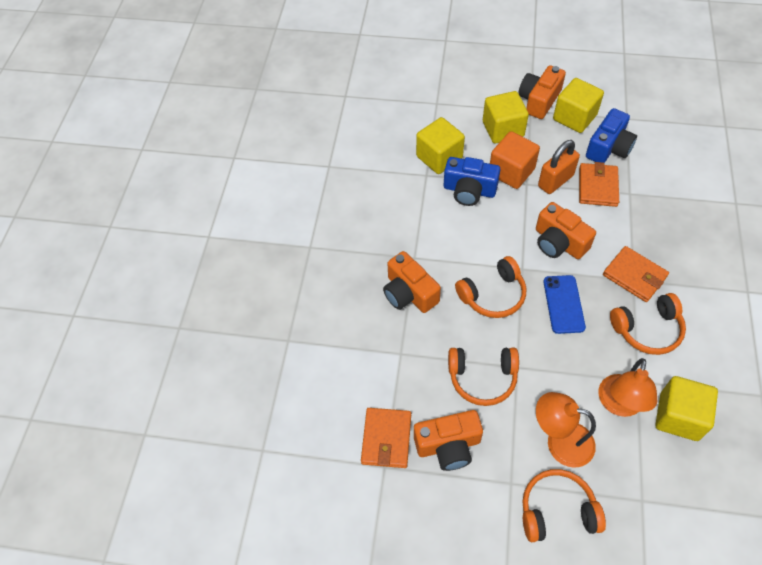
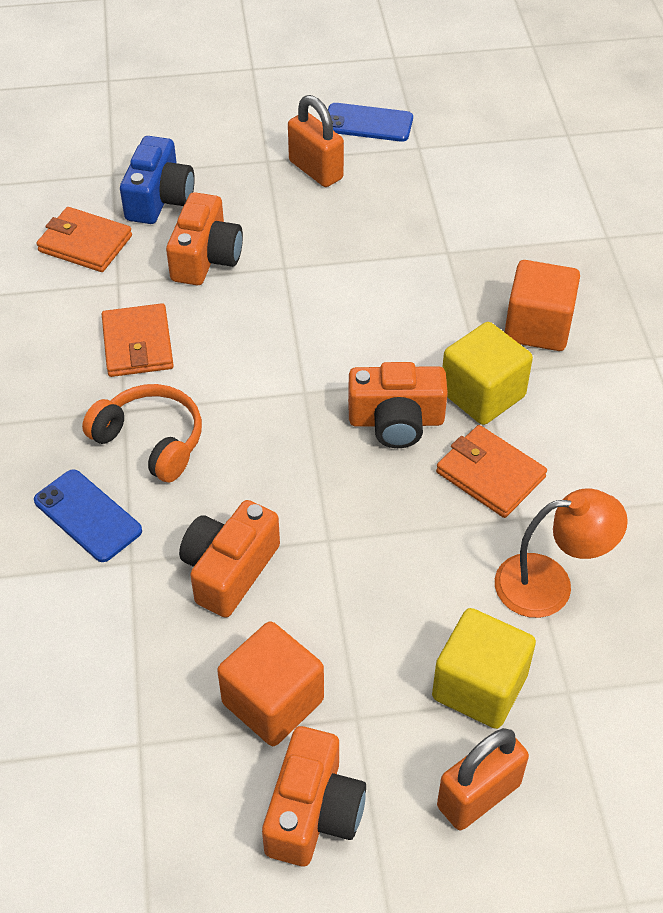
blue camera: 2 -> 1
blue phone: 1 -> 2
orange cube: 1 -> 2
orange headphones: 4 -> 1
orange lamp: 2 -> 1
orange padlock: 1 -> 2
yellow cube: 4 -> 2

